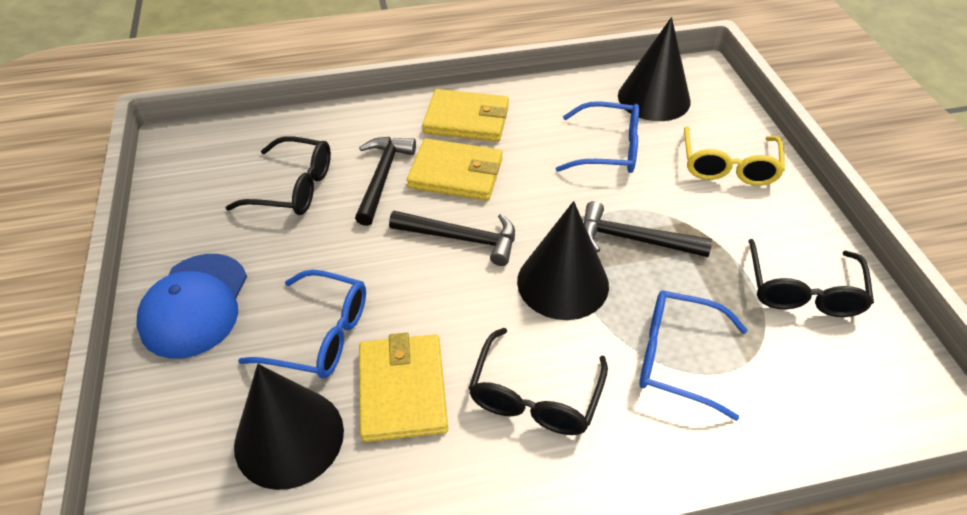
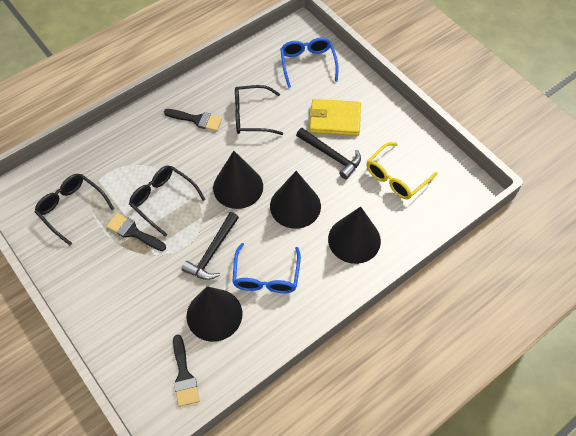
black brush: 0 -> 3
black cone: 3 -> 4
black hammer: 3 -> 2
blue cap: 1 -> 0
blue glasses: 3 -> 2
yellow wallet: 3 -> 1

